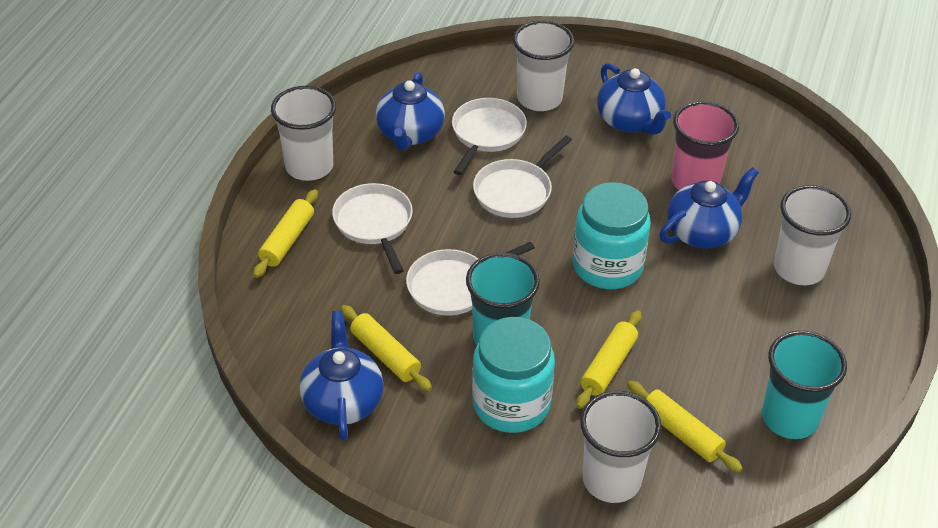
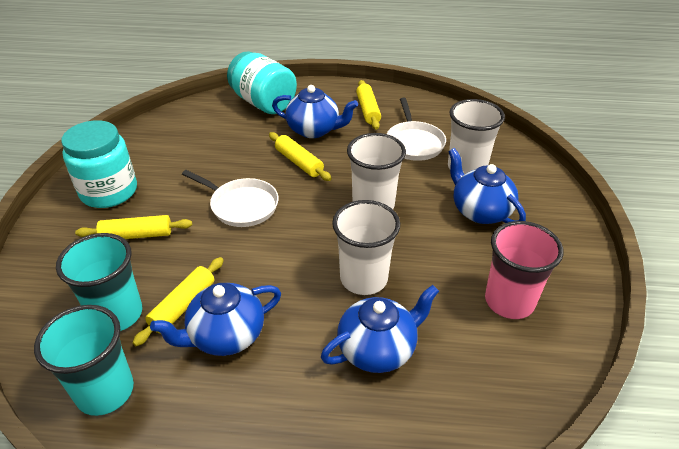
white cup: 4 -> 3
white pan: 4 -> 2

